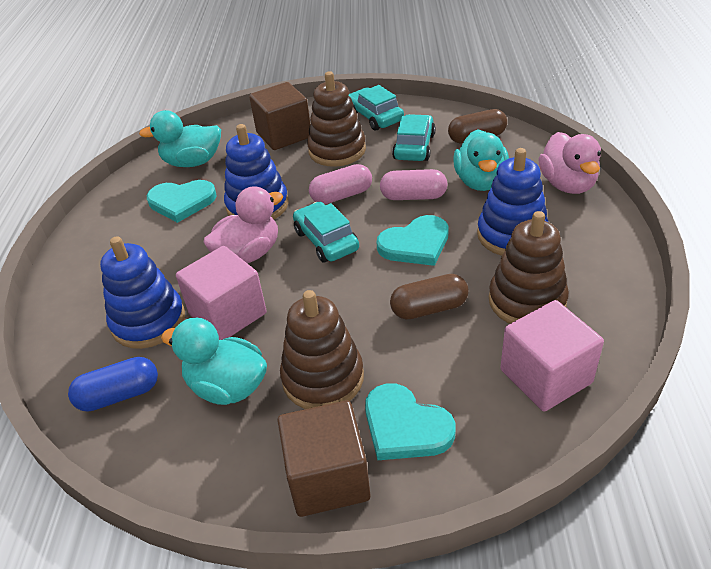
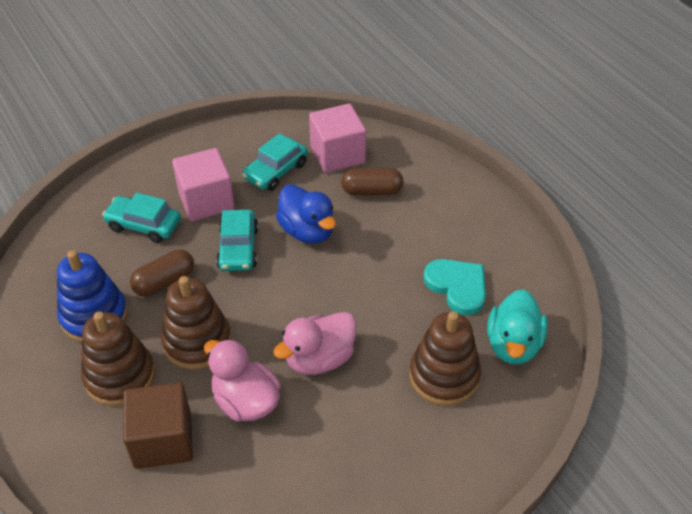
blue capsule: 1 -> 0
blue duck: 0 -> 1
blue stacking toy: 3 -> 1
brown cube: 2 -> 1
pink capsule: 2 -> 0
turquoise duck: 3 -> 1
turquoise heart: 3 -> 1

